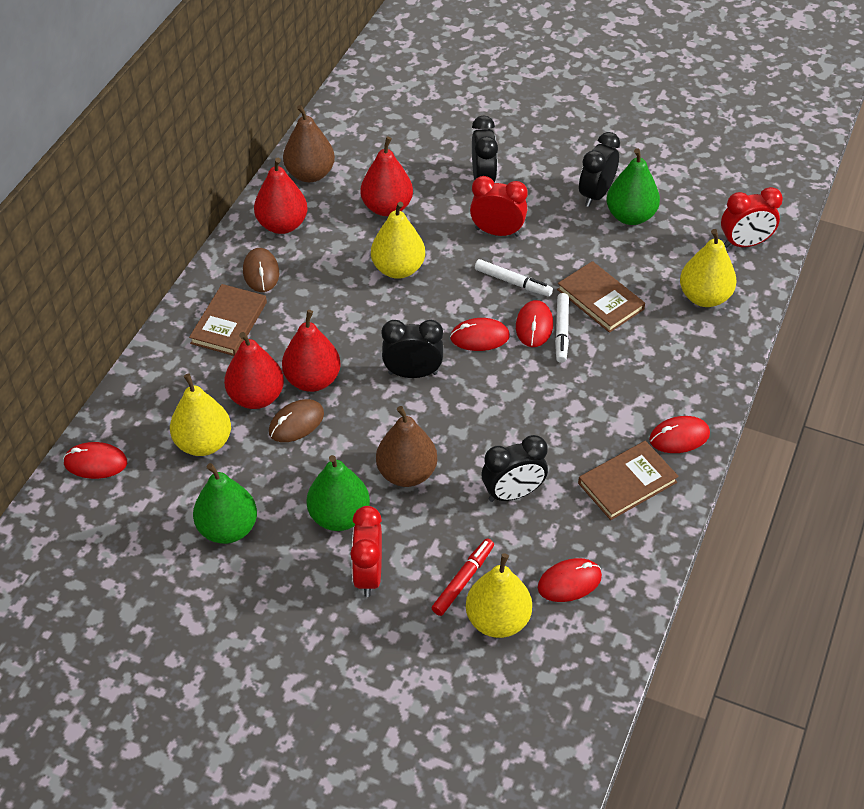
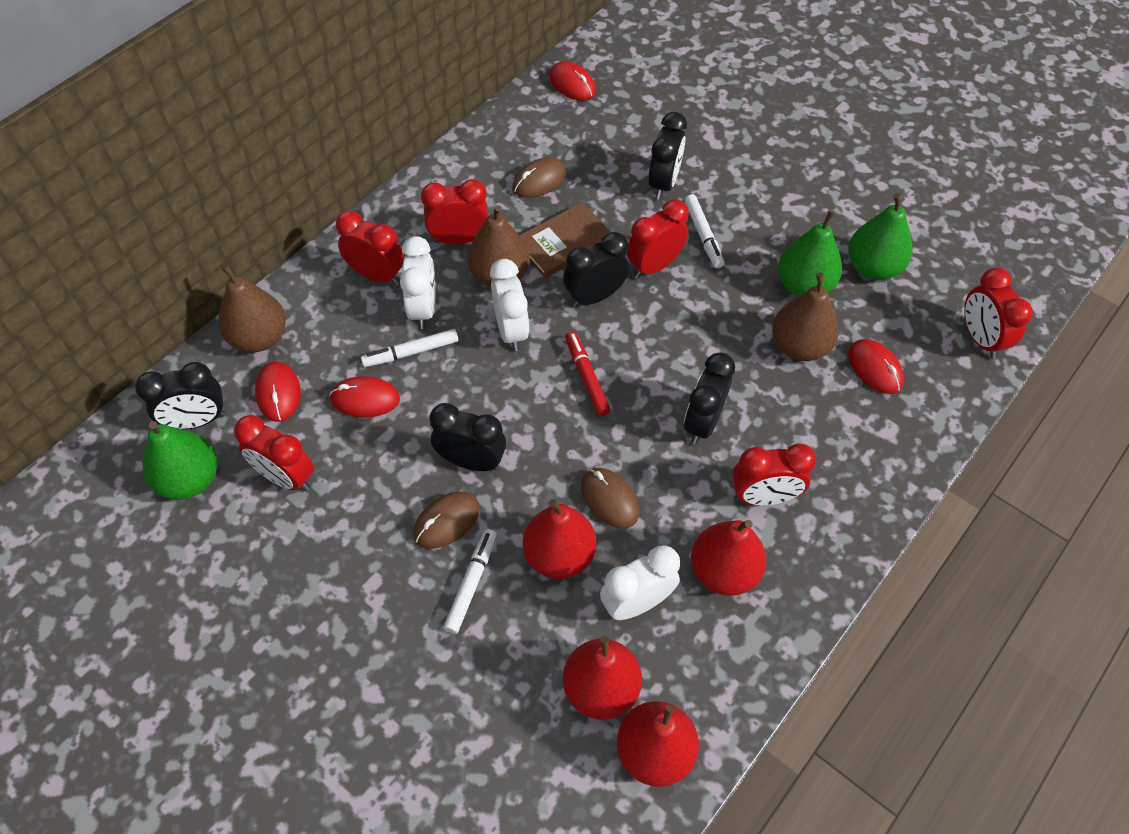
black clock: 4 -> 5
brown book: 3 -> 1
brown mouse: 2 -> 3
brown pear: 2 -> 3
red clock: 3 -> 6
red mouse: 5 -> 4
white clock: 0 -> 3
white marker: 2 -> 3
yellow pear: 4 -> 0

